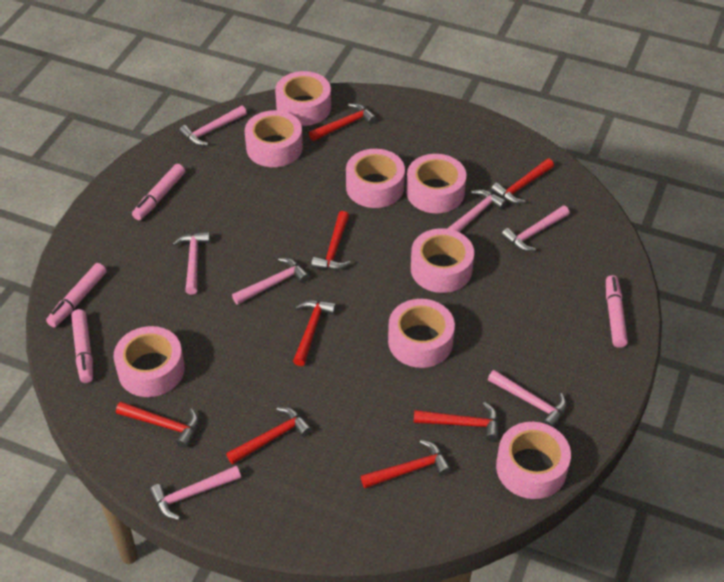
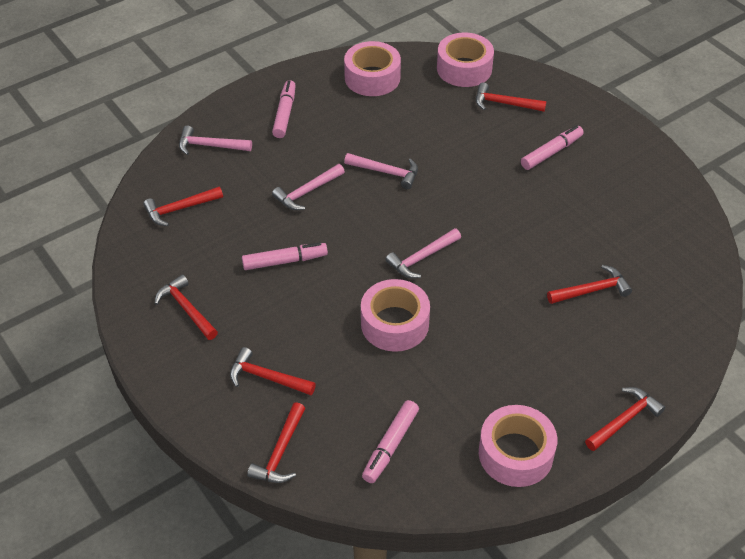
pink hammer: 7 -> 4
pink tape: 8 -> 4
red hammer: 8 -> 7

